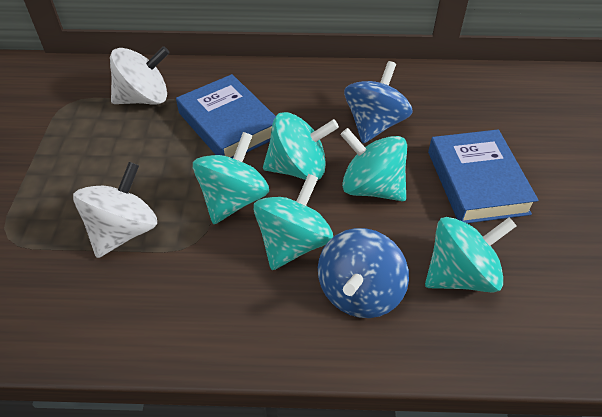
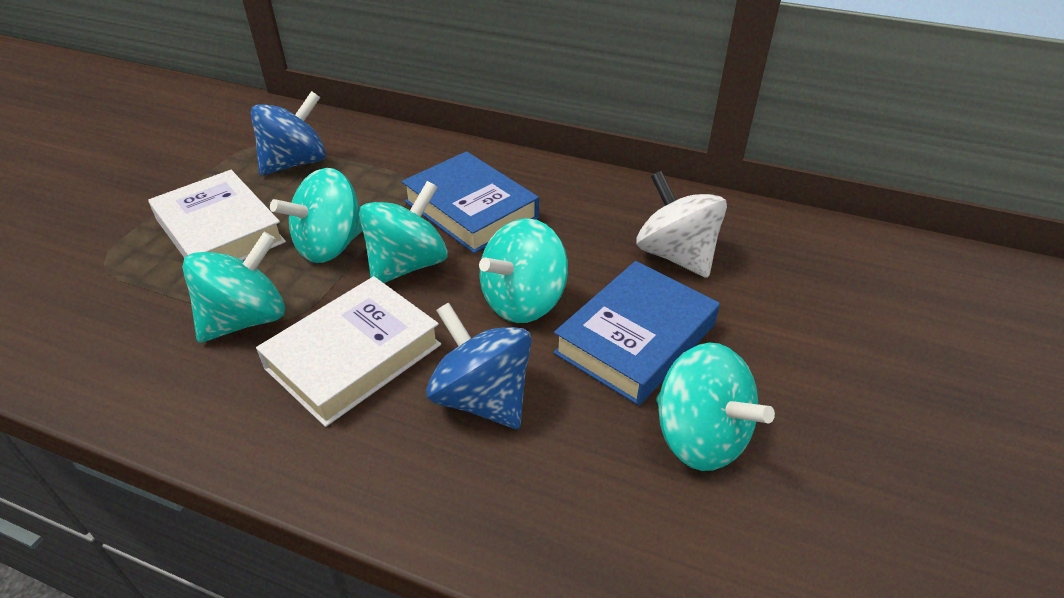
white book: 0 -> 2
white spinning top: 2 -> 1

